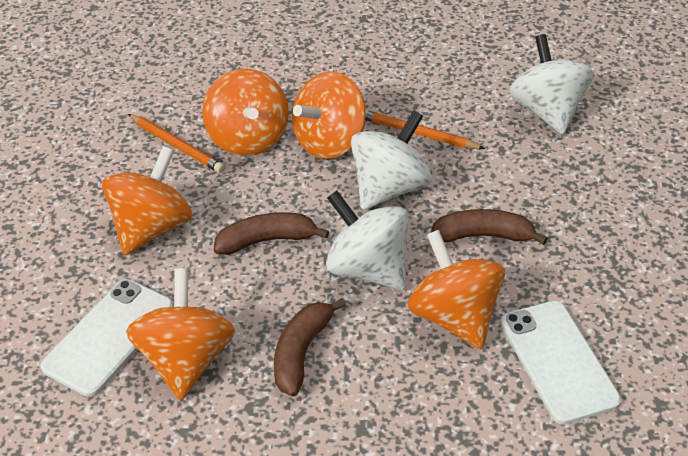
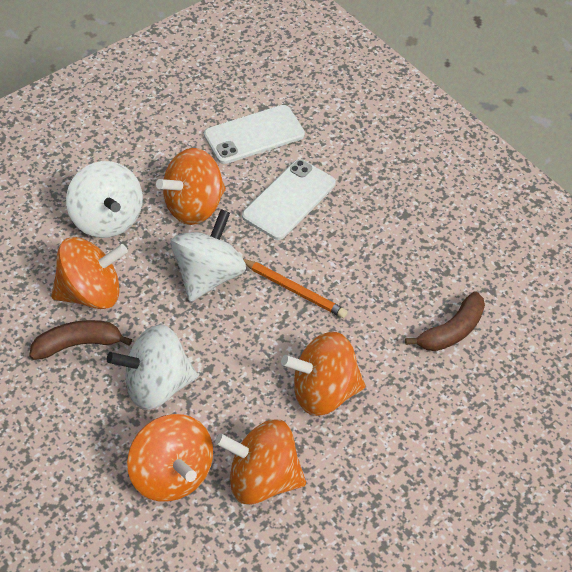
brown banana: 3 -> 2
orange pencil: 2 -> 1

